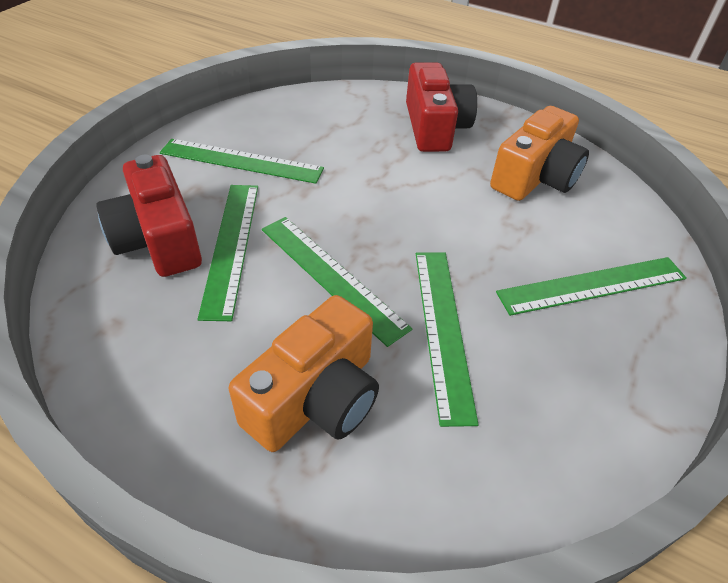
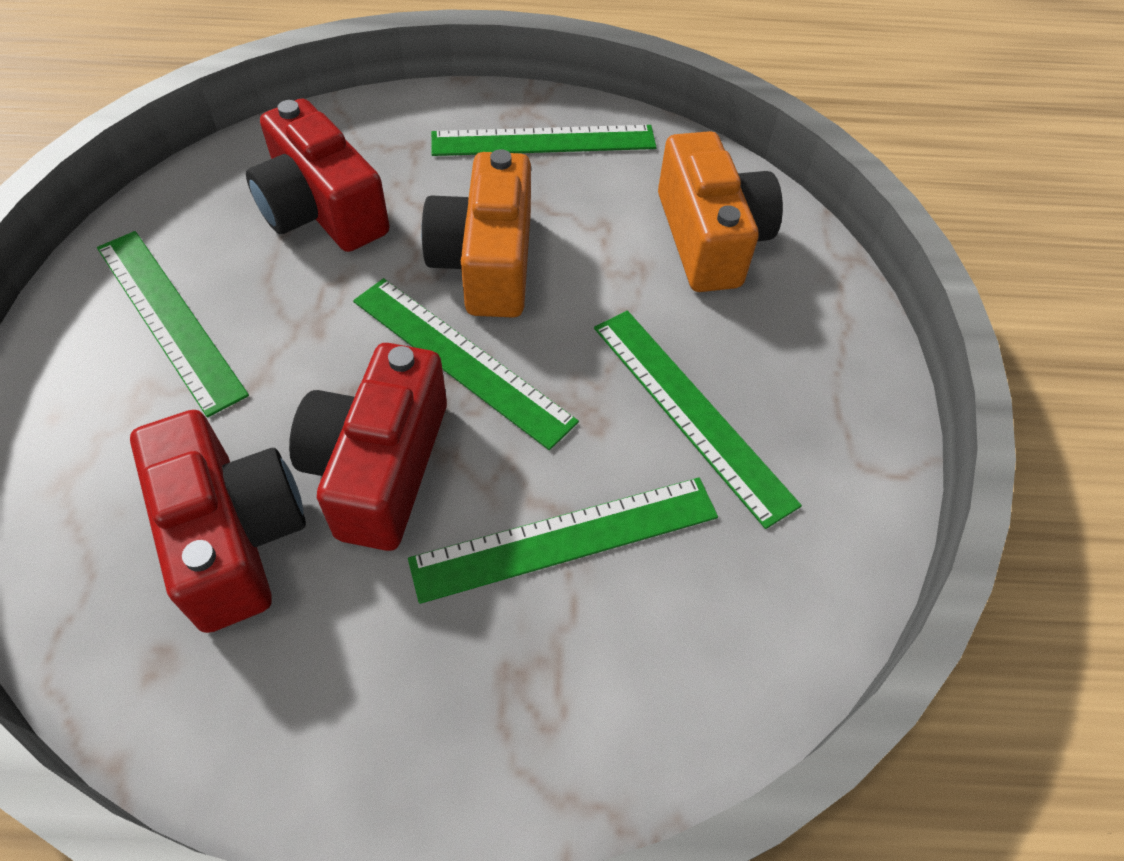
red camera: 2 -> 3

